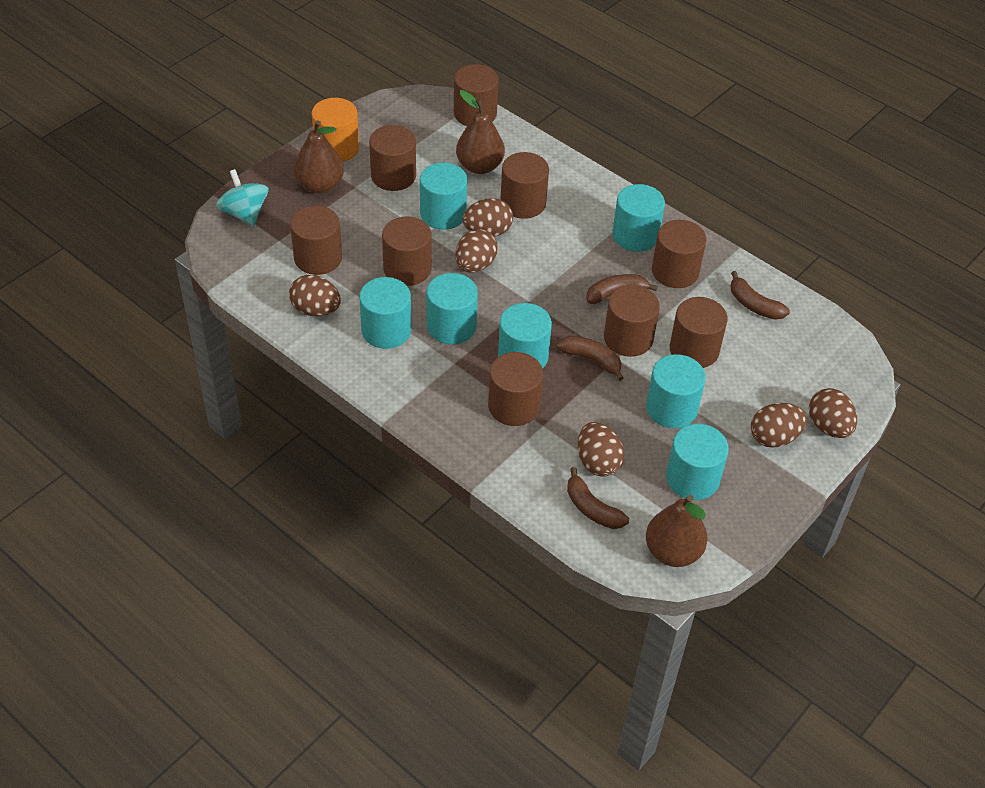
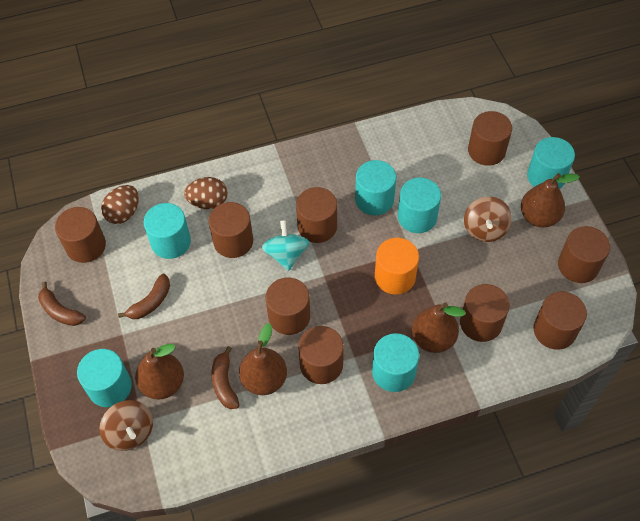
brown banana: 4 -> 3
brown egg: 6 -> 2
brown pear: 3 -> 4
brown spinning top: 0 -> 2
turquoise cylinder: 7 -> 6

